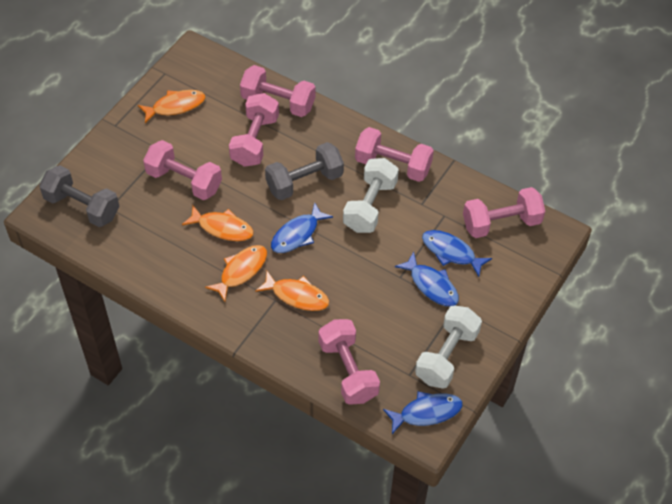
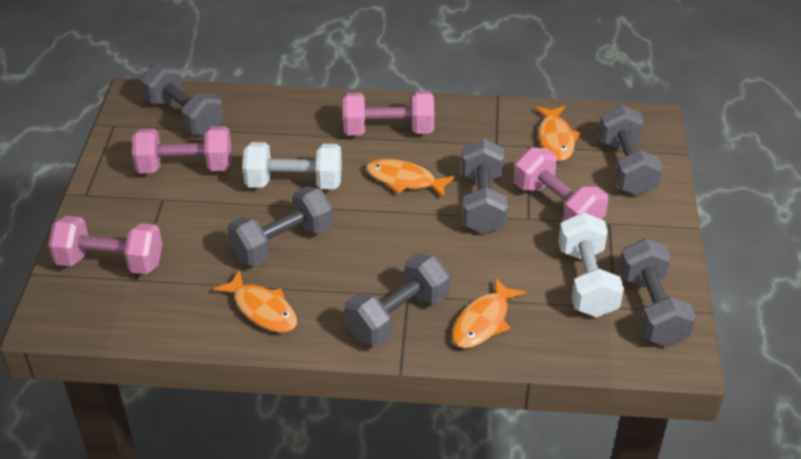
blue fish: 4 -> 0
grey dumbbell: 2 -> 6
pink dumbbell: 6 -> 4

